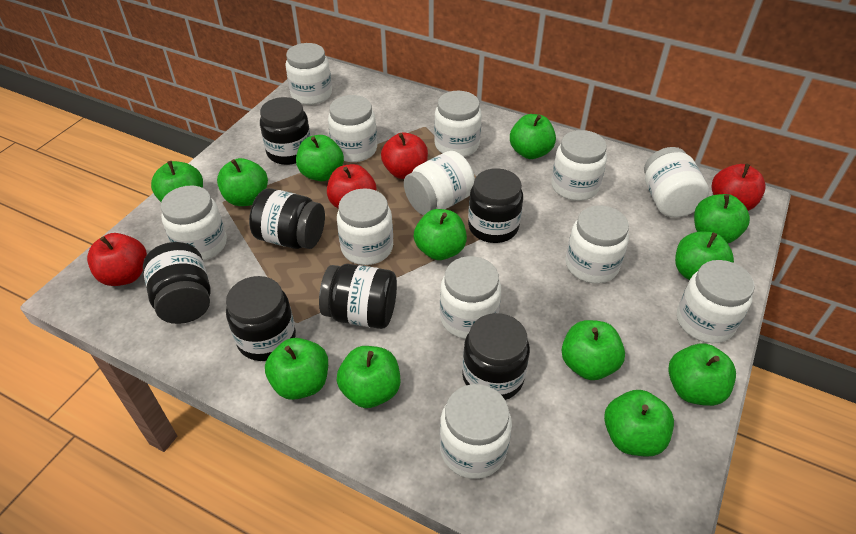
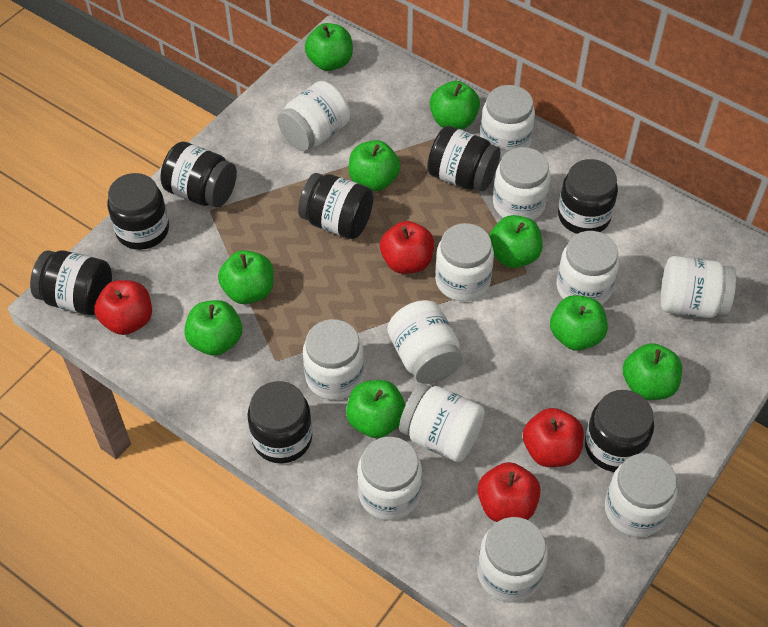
black jar: 7 -> 8
green apple: 12 -> 9

